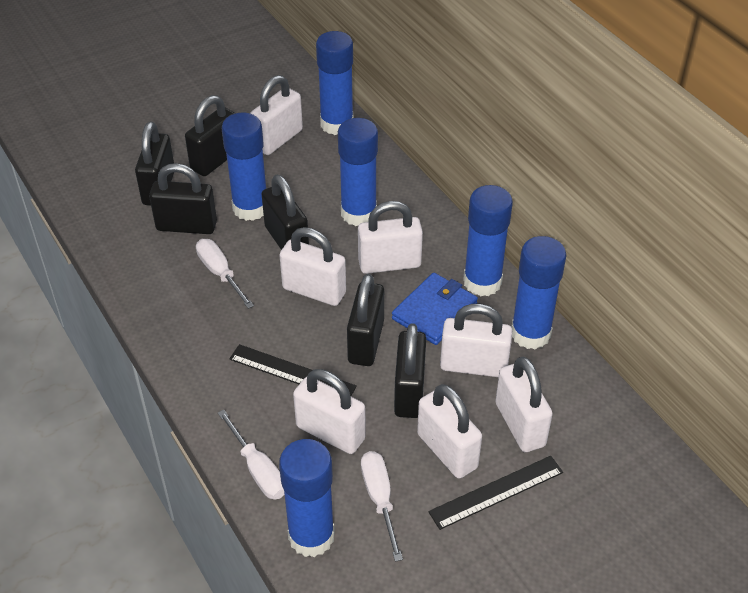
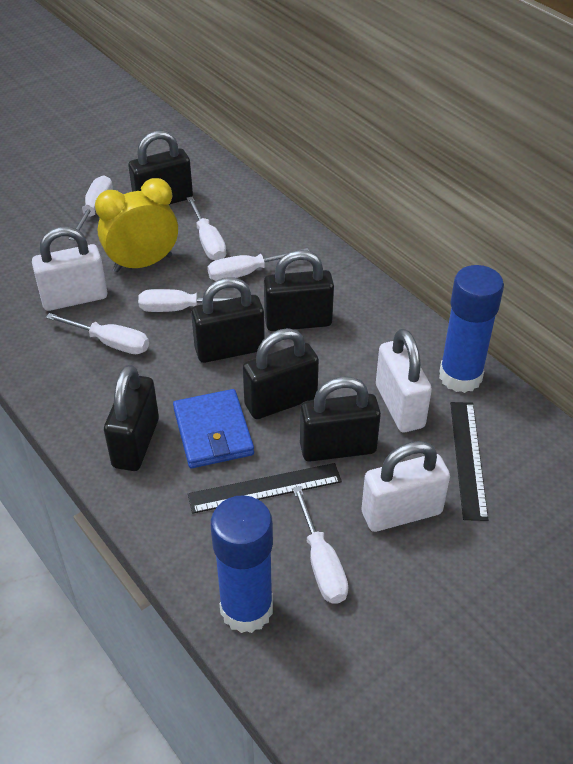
blue glue stick: 6 -> 2
white padlock: 7 -> 3
white screwdriver: 3 -> 6
yellow clock: 0 -> 1

